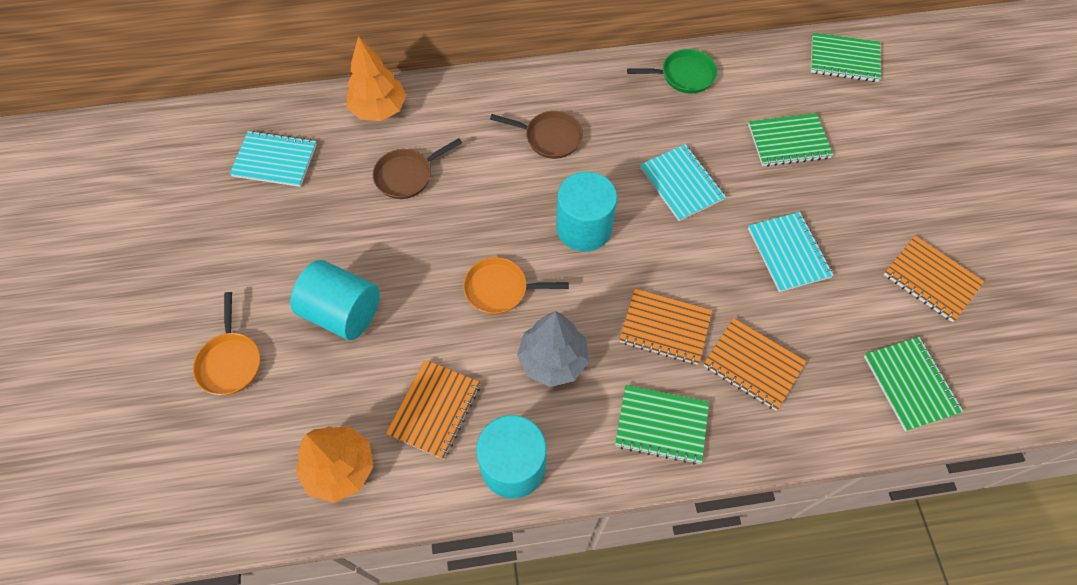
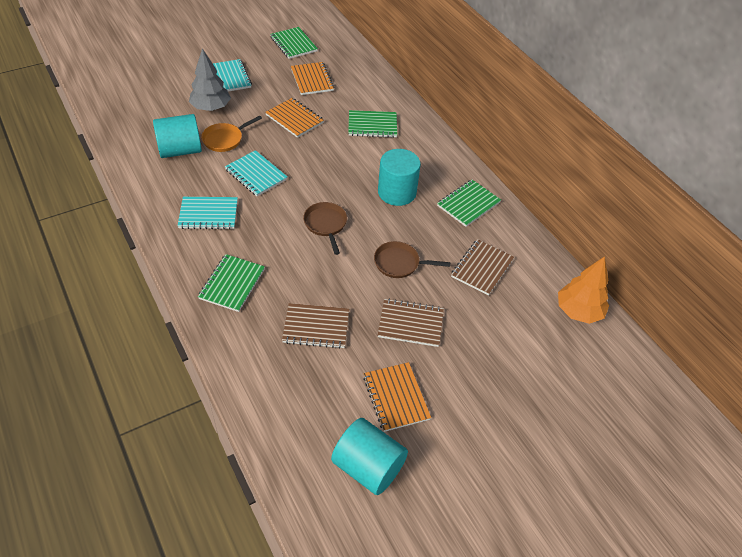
brown notebook: 0 -> 3
green pan: 1 -> 0
orange notebook: 4 -> 3
orange pan: 2 -> 1
orange tree: 2 -> 1

